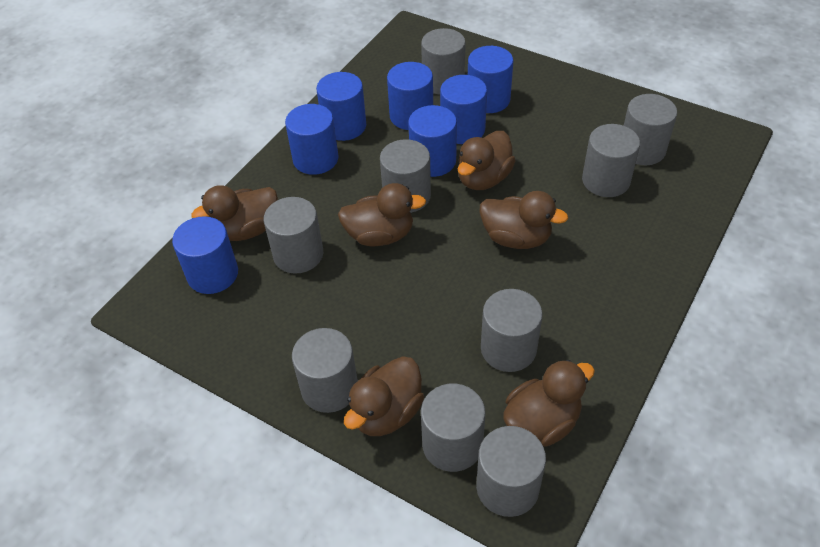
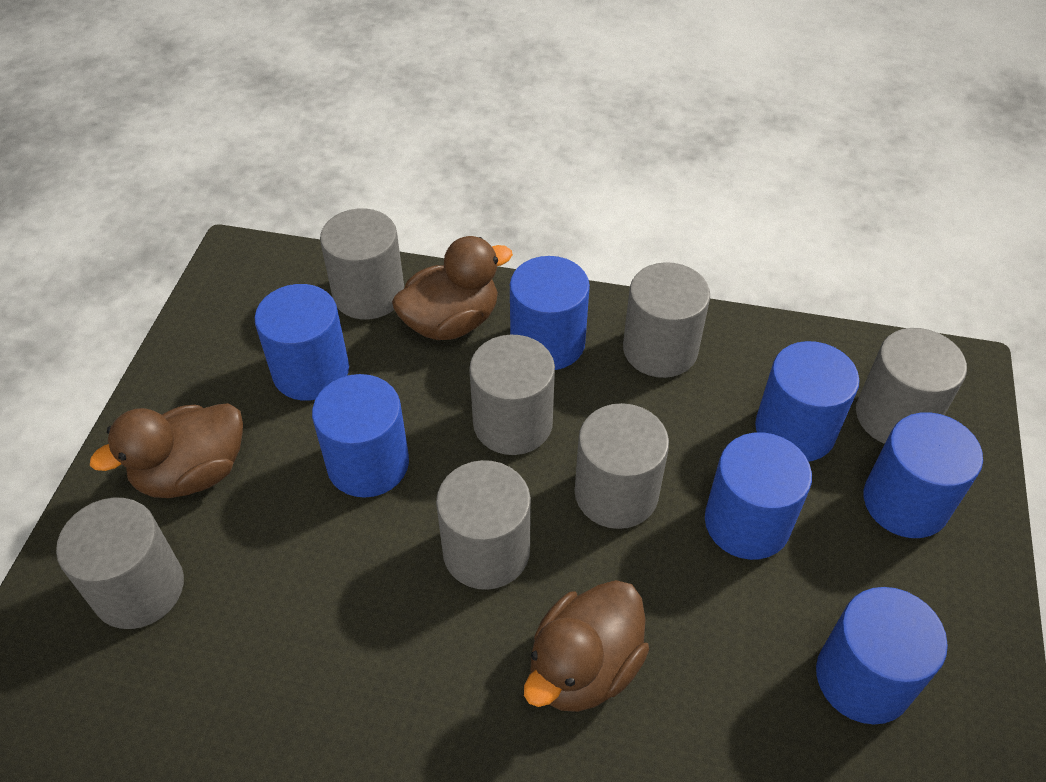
brown duck: 6 -> 3
grey cylinder: 9 -> 7

